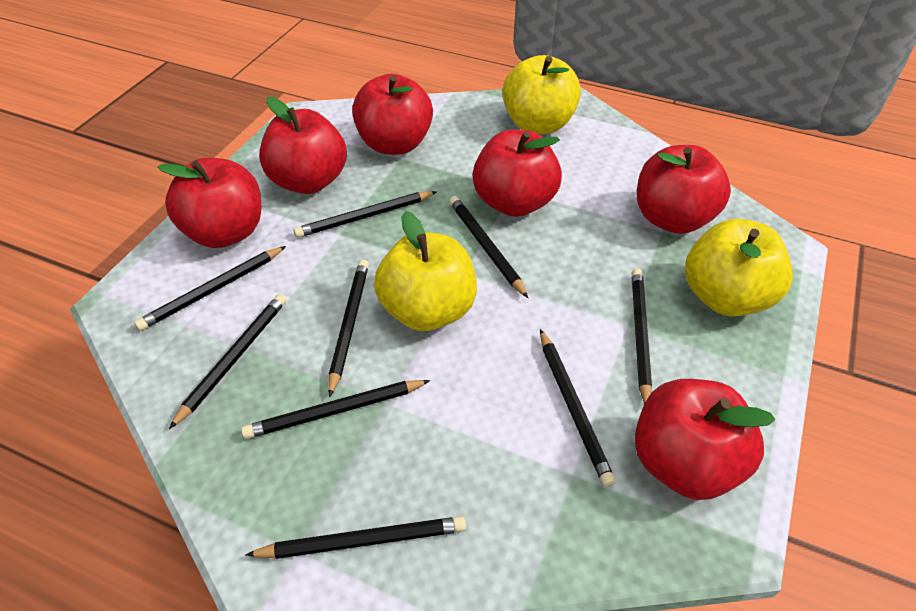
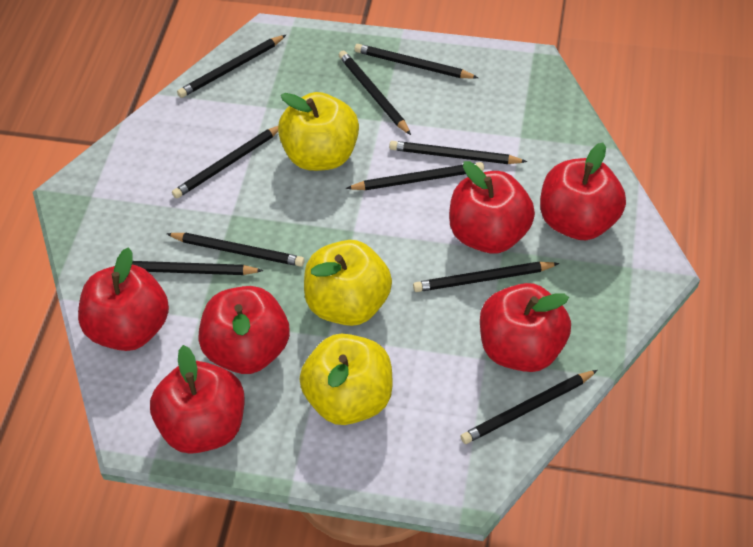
black pencil: 9 -> 10

